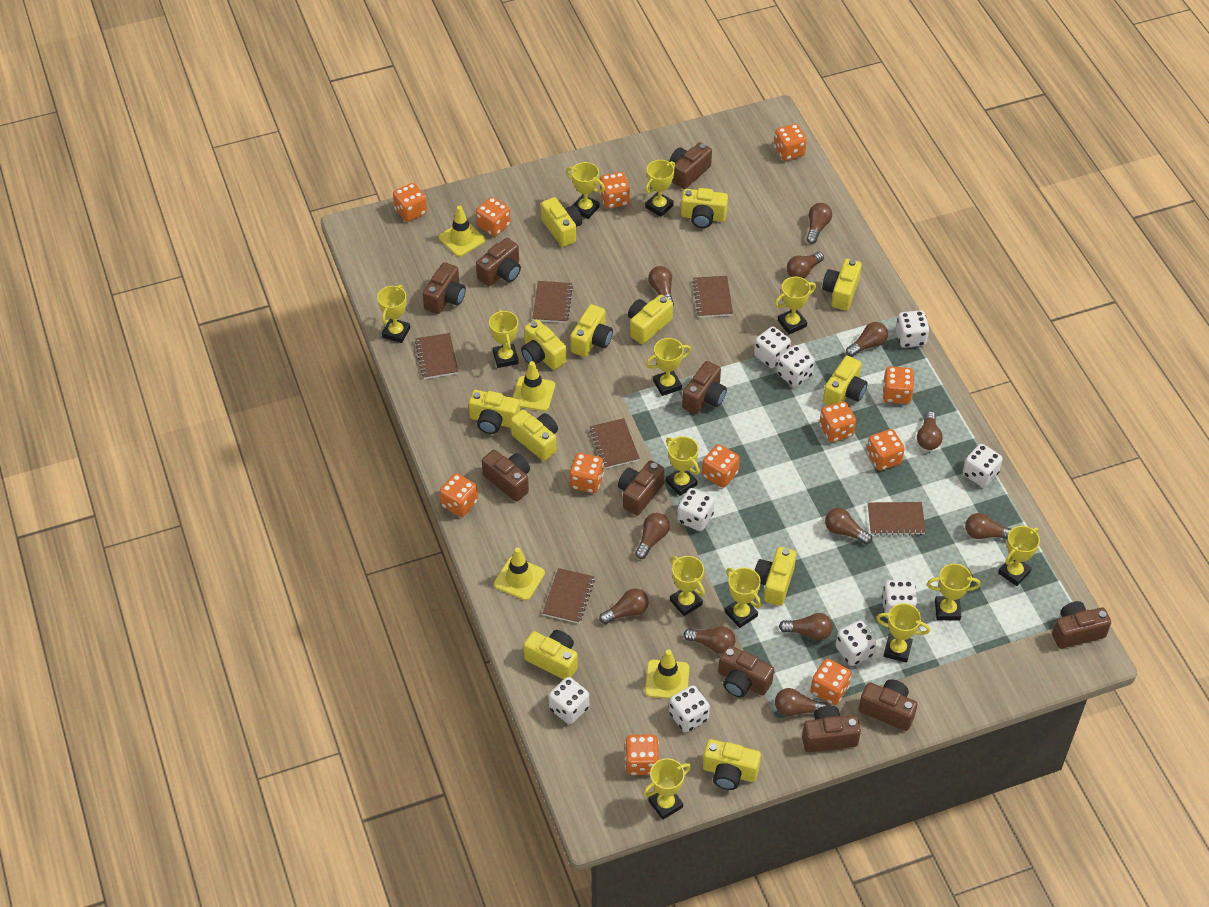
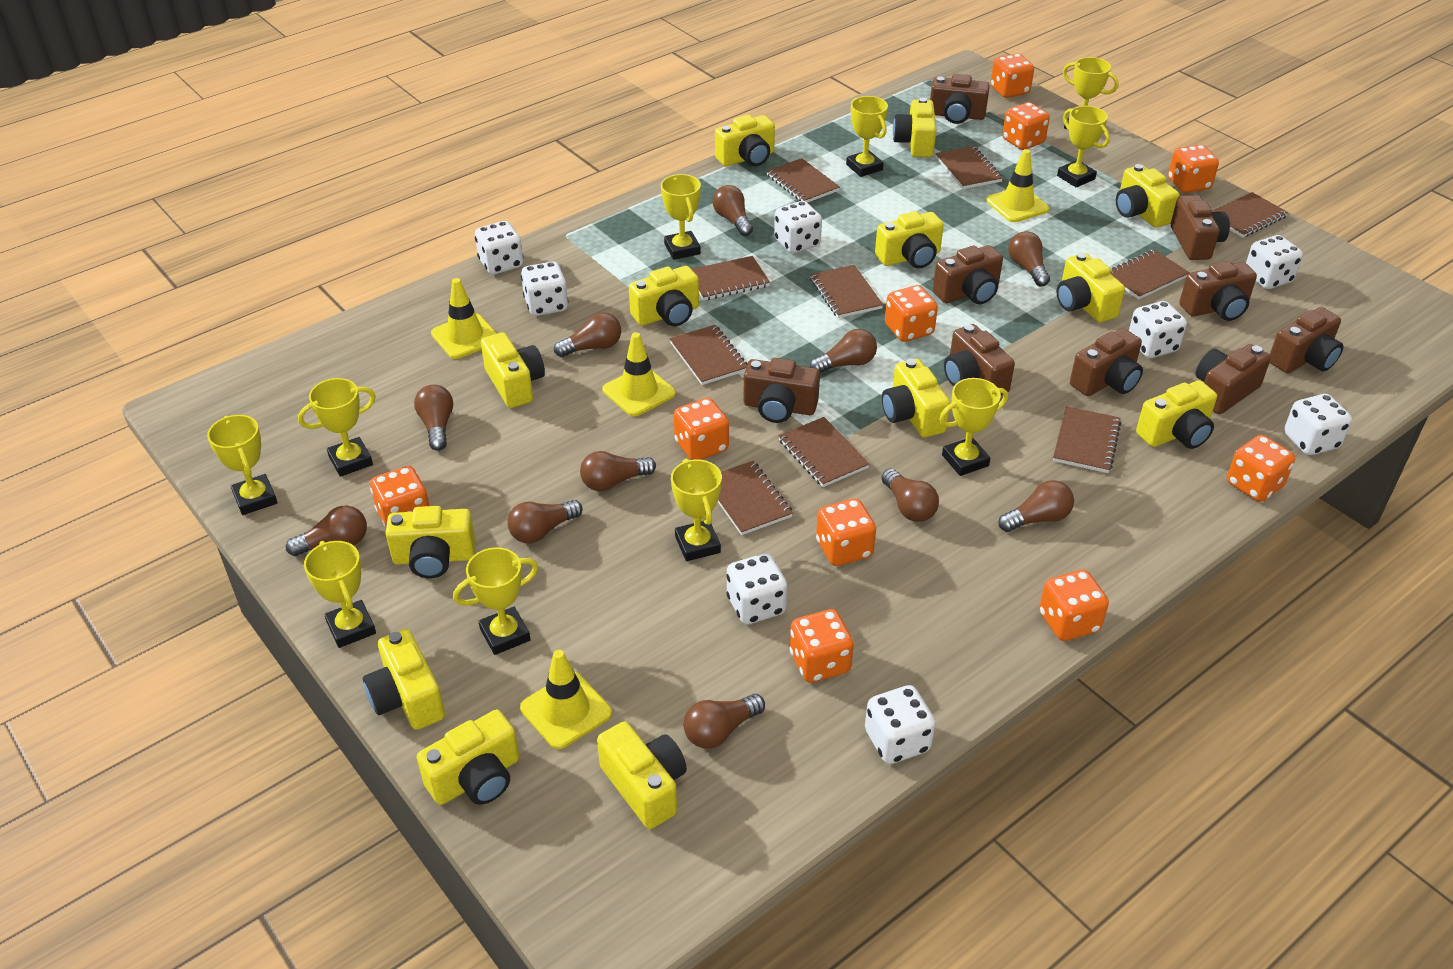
brown camera: 10 -> 9
brown light bulb: 12 -> 11
brown notebook: 6 -> 10
orange dice: 12 -> 10
white dice: 9 -> 8
yellow camera: 12 -> 13
yellow trophy: 13 -> 10

